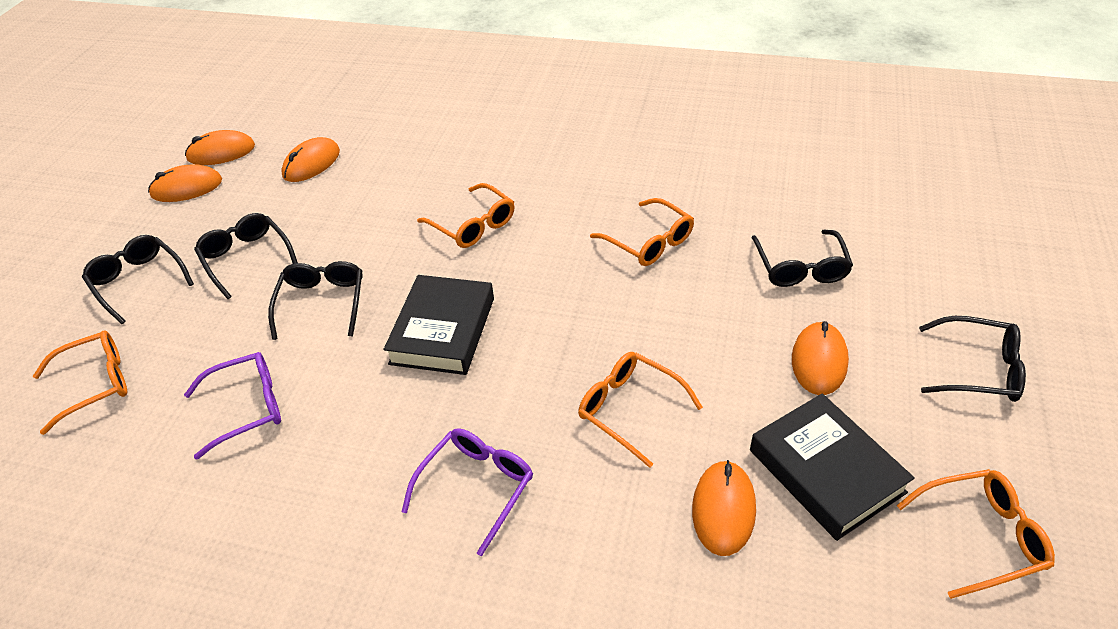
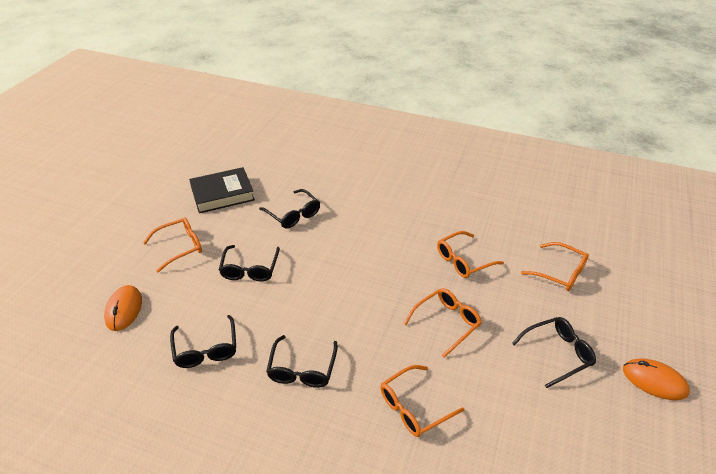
black book: 2 -> 1
orange mouse: 5 -> 2
purple glasses: 2 -> 0

